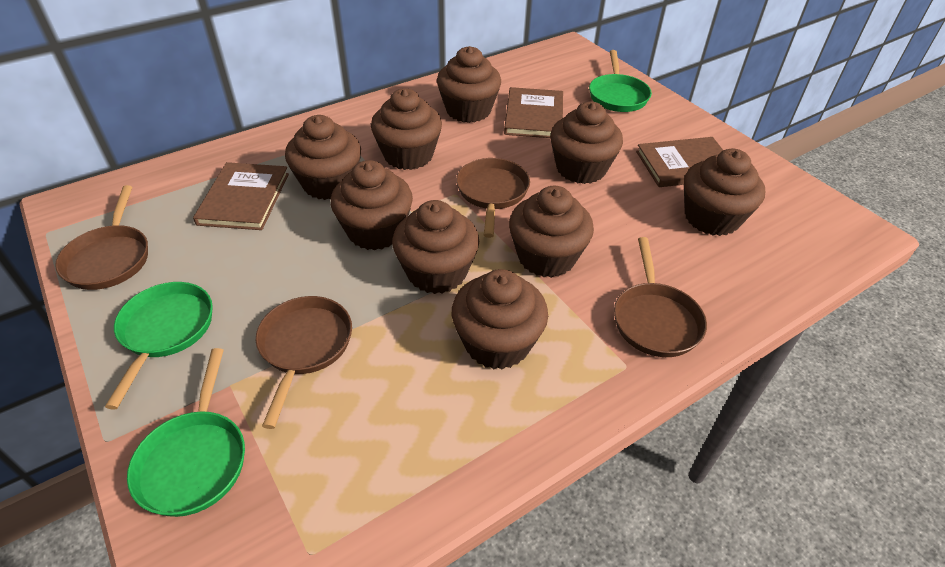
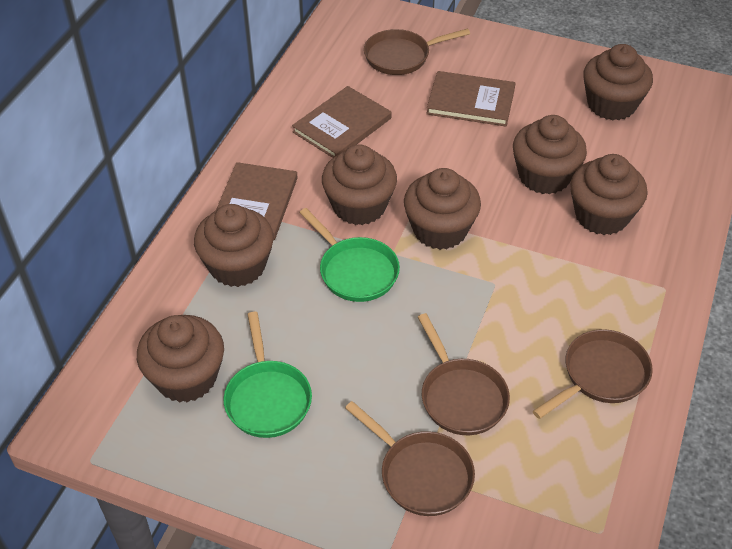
brown cupcake: 9 -> 7
green pan: 3 -> 2

